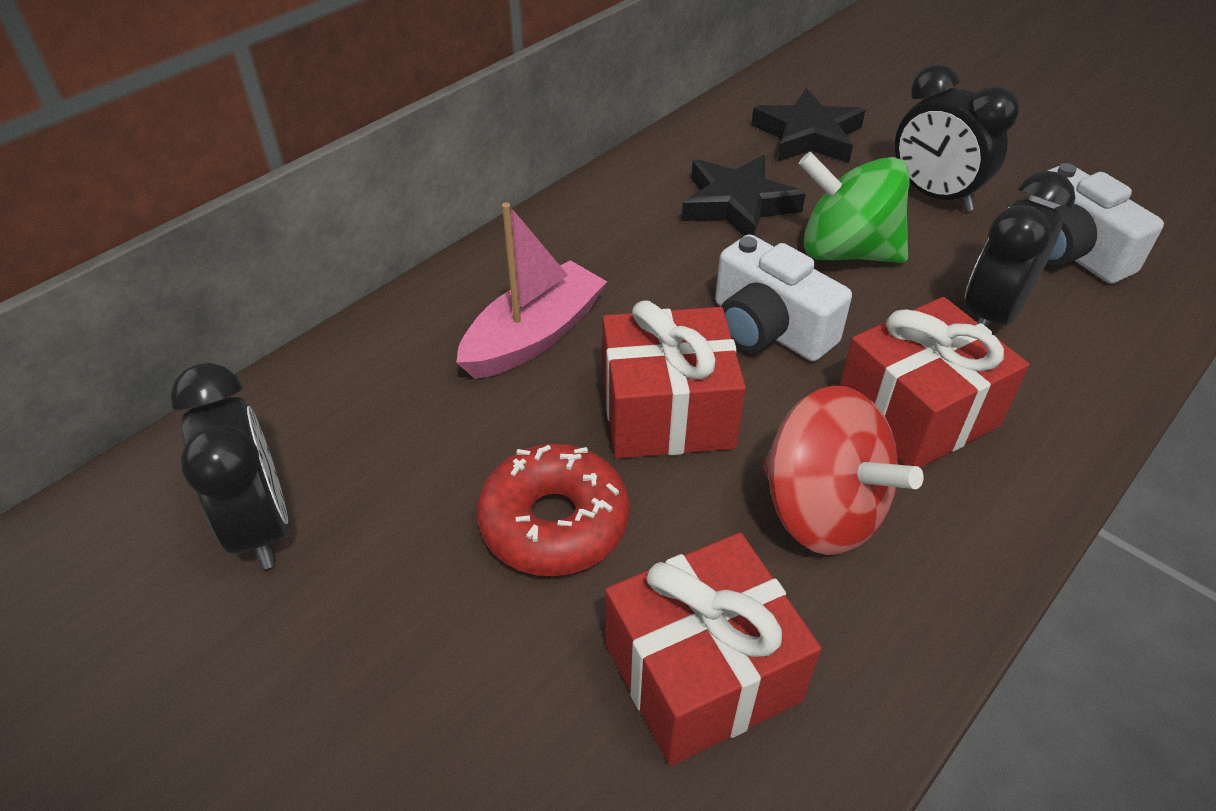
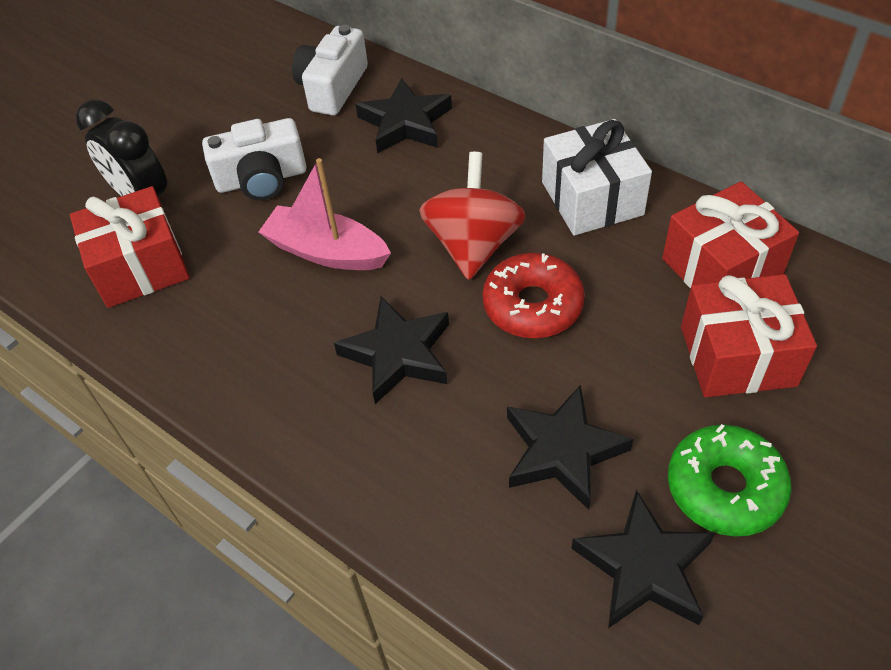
black clock: 3 -> 1
black star: 2 -> 4
green donut: 0 -> 1
green spinning top: 1 -> 0
white gift: 0 -> 1

